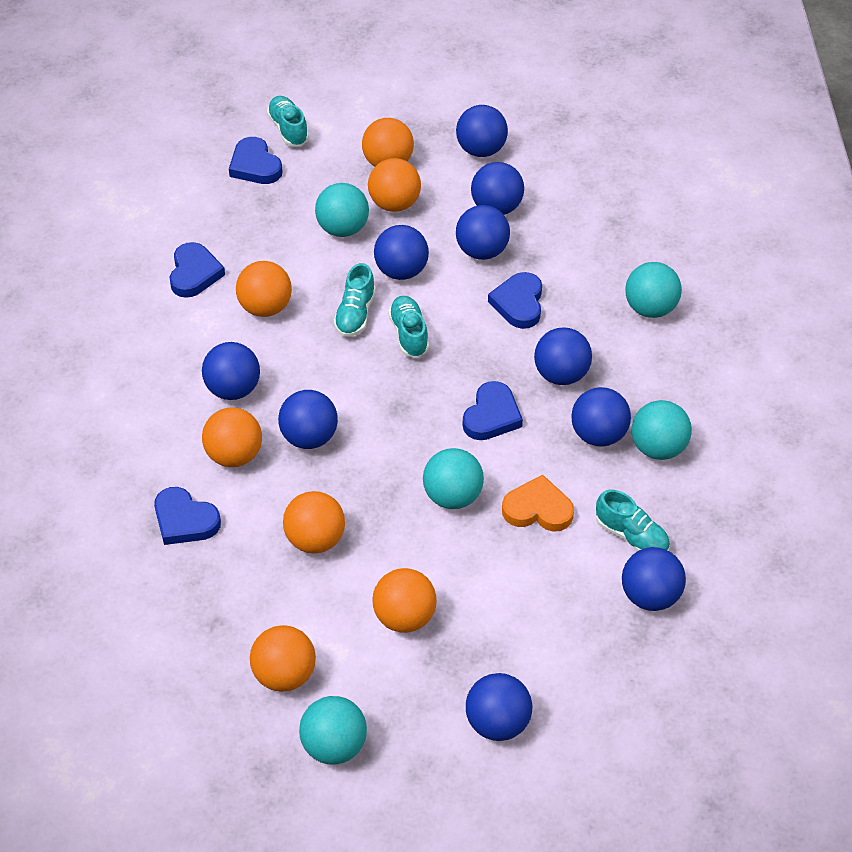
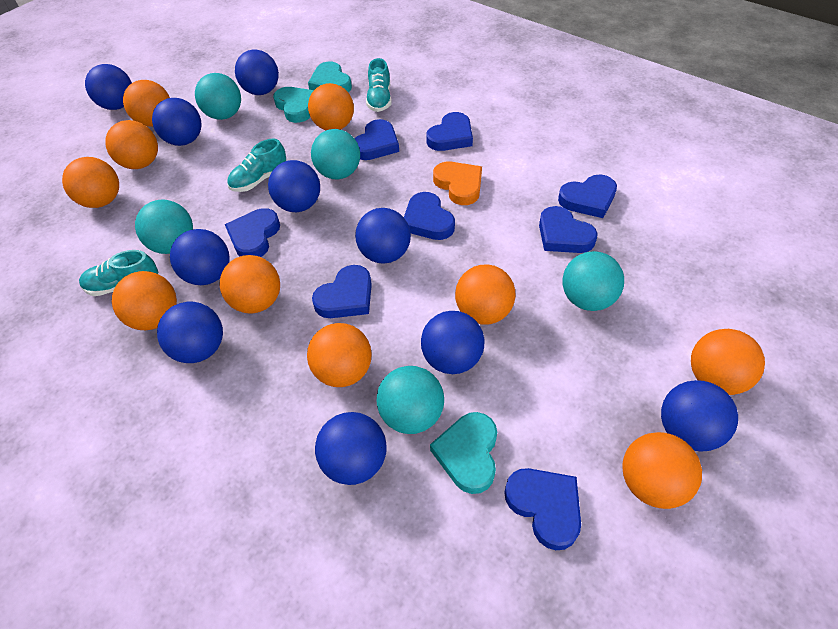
blue heart: 5 -> 8
orange ball: 7 -> 10
turquoise heart: 0 -> 3
turquoise shoe: 4 -> 3

